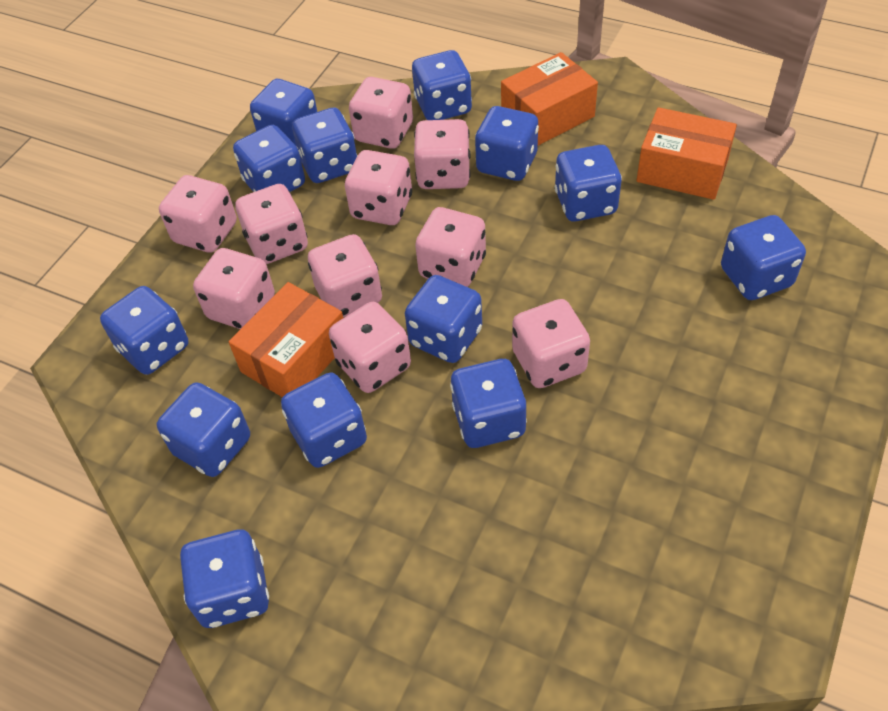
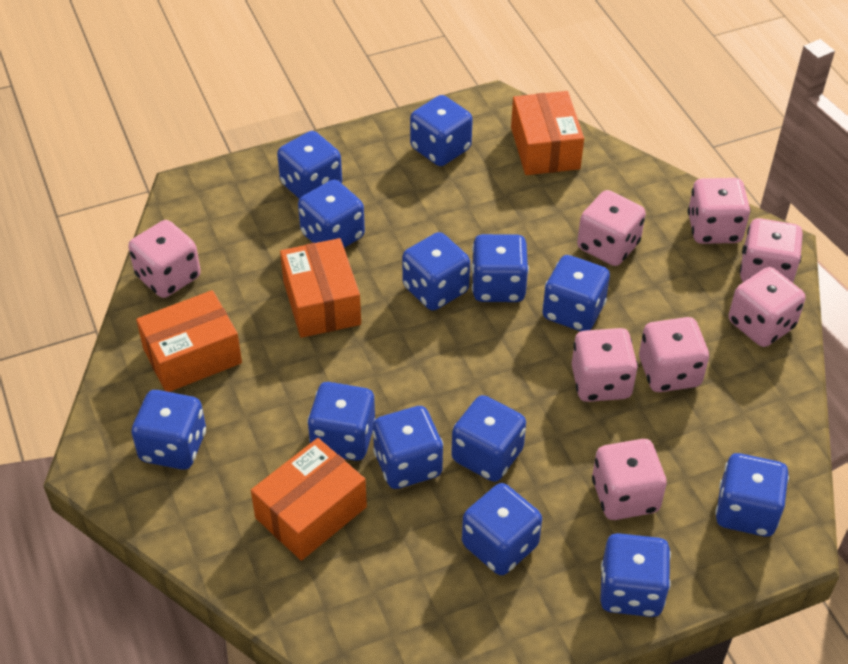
orange box: 3 -> 4
pink dice: 10 -> 8

